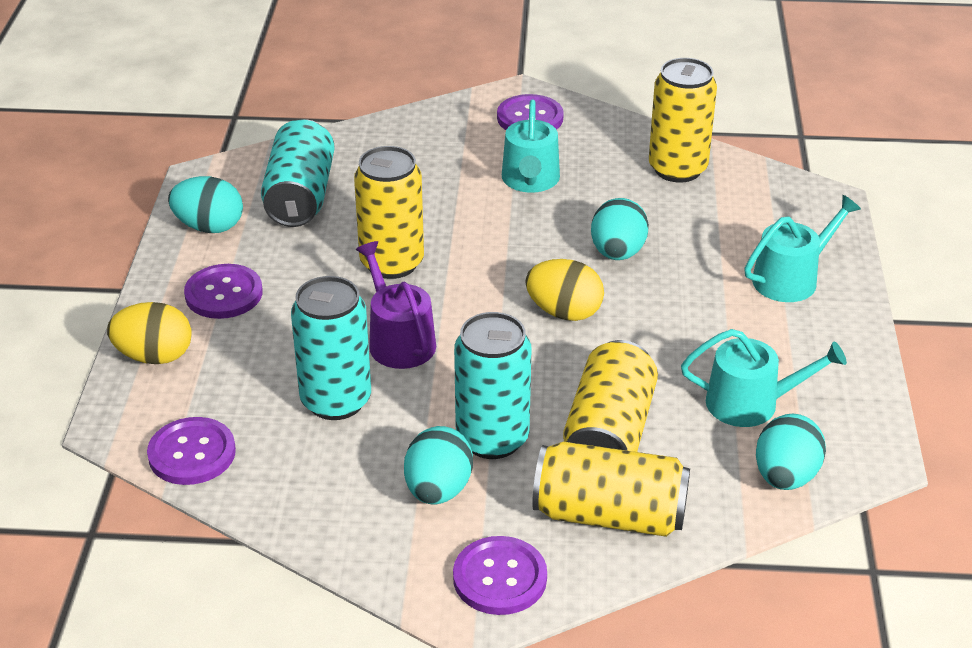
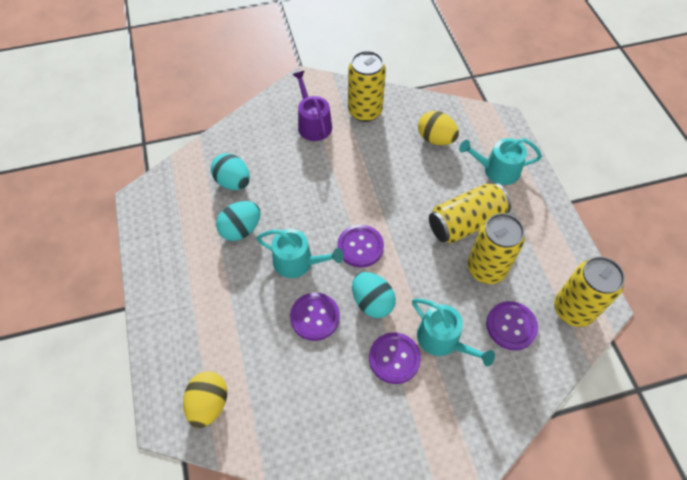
turquoise can: 3 -> 0
turquoise egg: 4 -> 3

